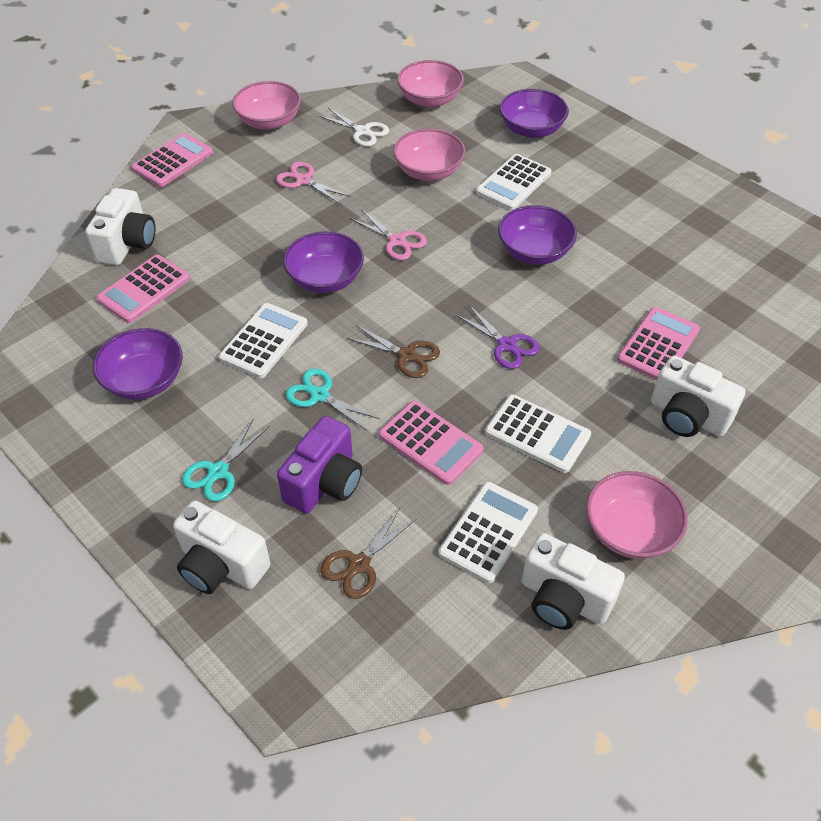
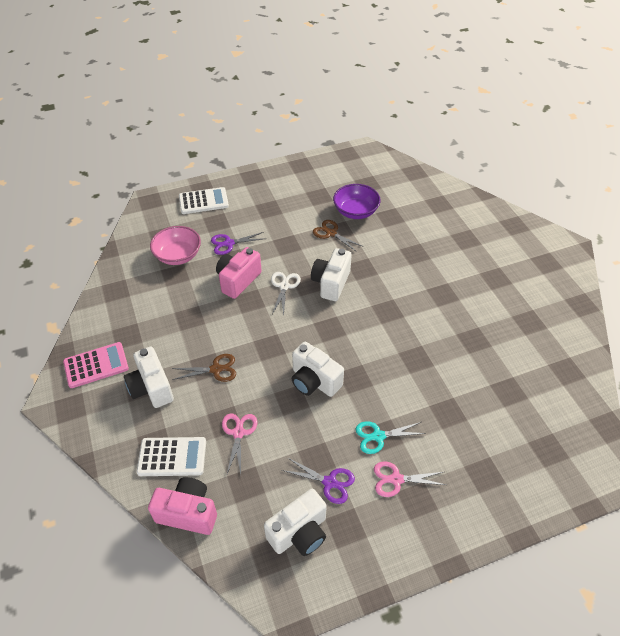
pink bowl: 4 -> 1
pink calculator: 4 -> 1
pink camera: 0 -> 2
purple bowl: 4 -> 1
purple camera: 1 -> 0
purple scissors: 1 -> 2
turquoise scissors: 2 -> 1
white calculator: 4 -> 2

